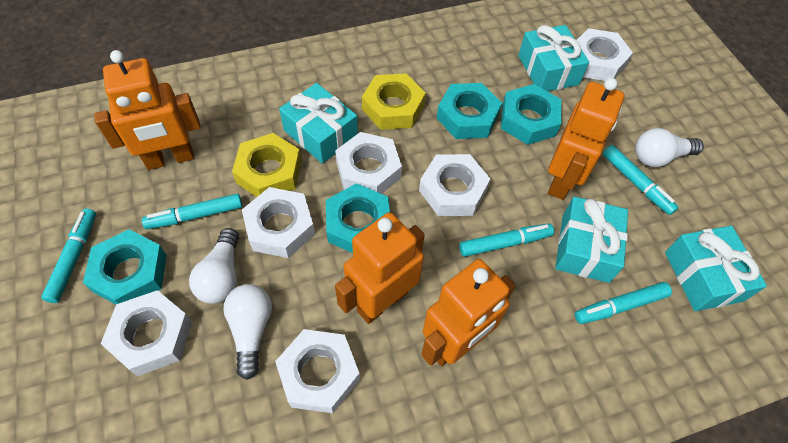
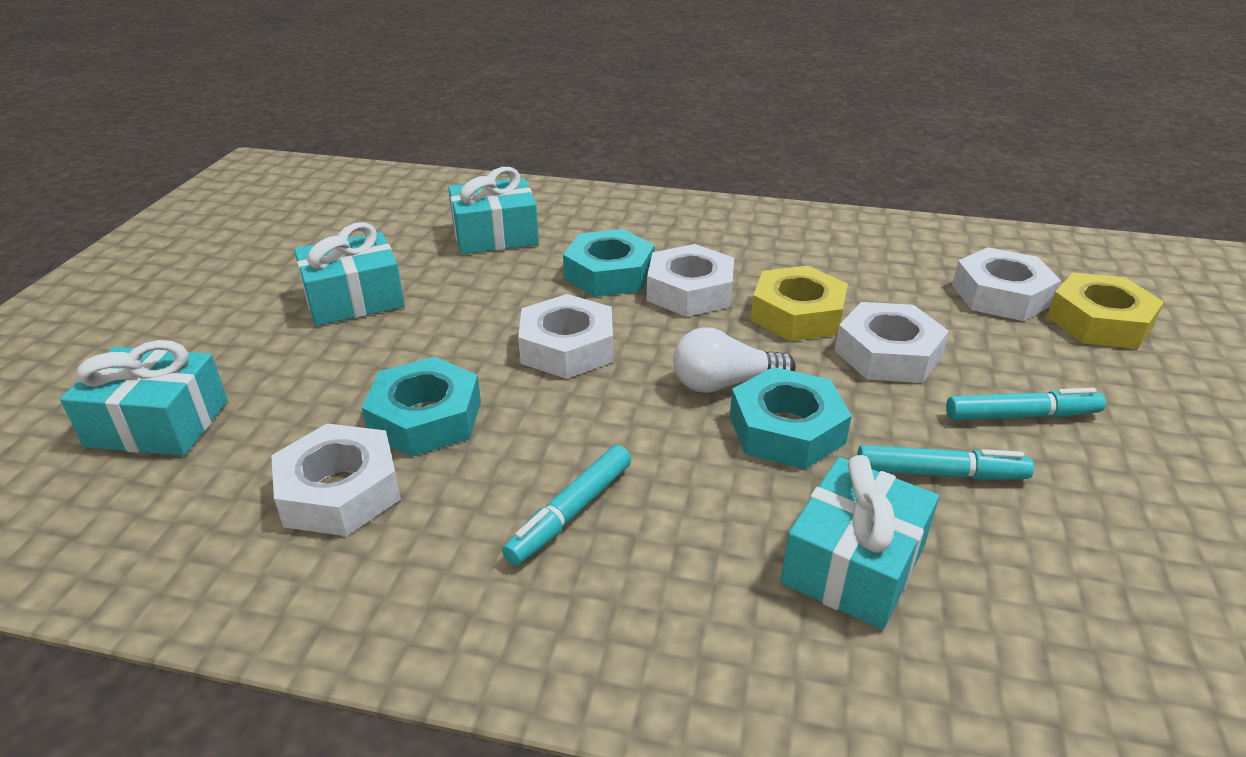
orange robot: 4 -> 0
turquoise marker: 5 -> 3
turquoise nut: 4 -> 3
white light bulb: 3 -> 1
white nut: 6 -> 5

